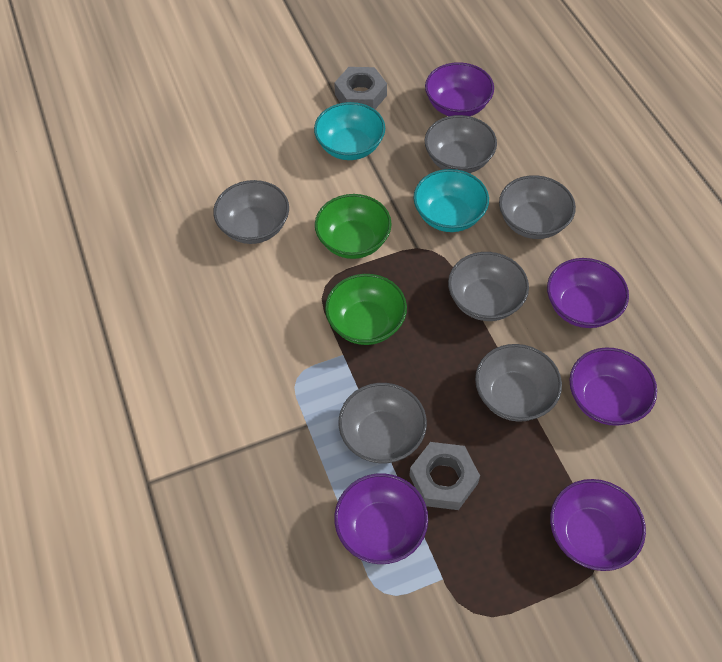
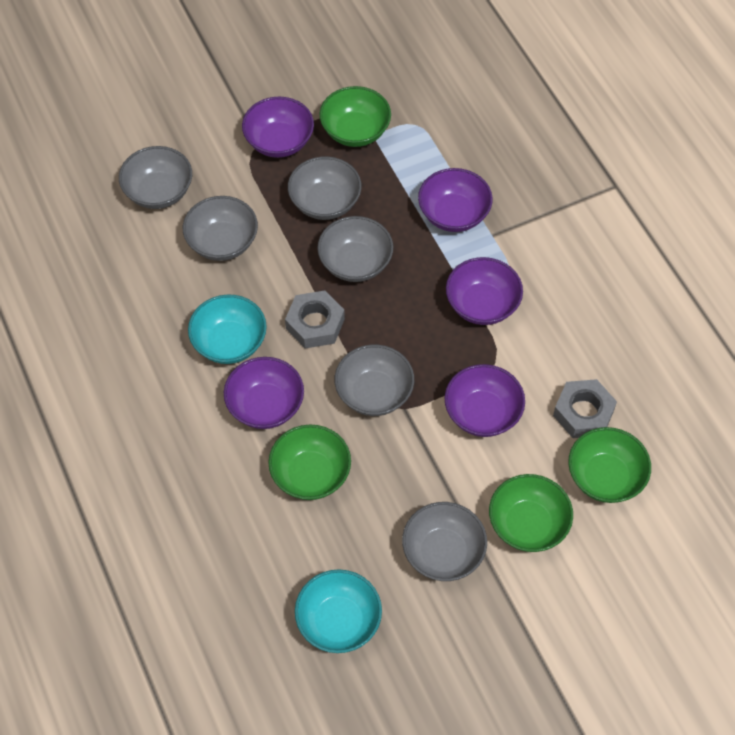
green bowl: 2 -> 4

